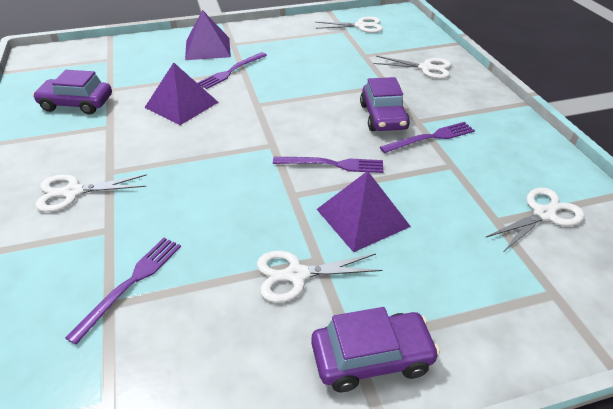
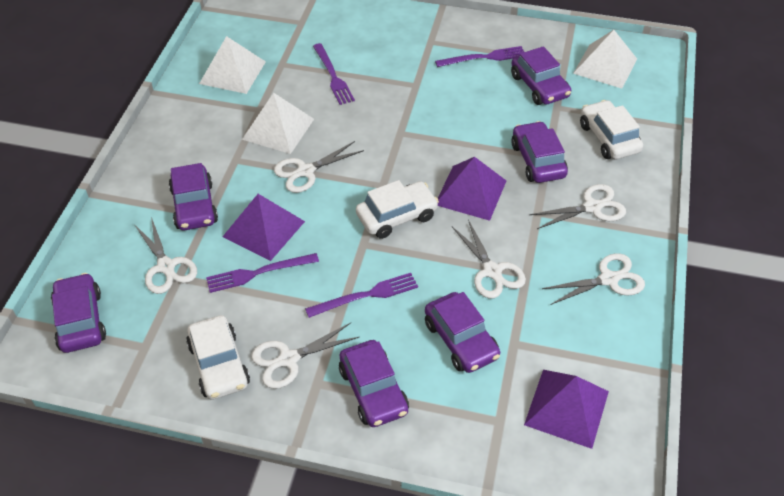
purple car: 3 -> 6
white car: 0 -> 3
white pyramid: 0 -> 3
white scissors: 5 -> 6

